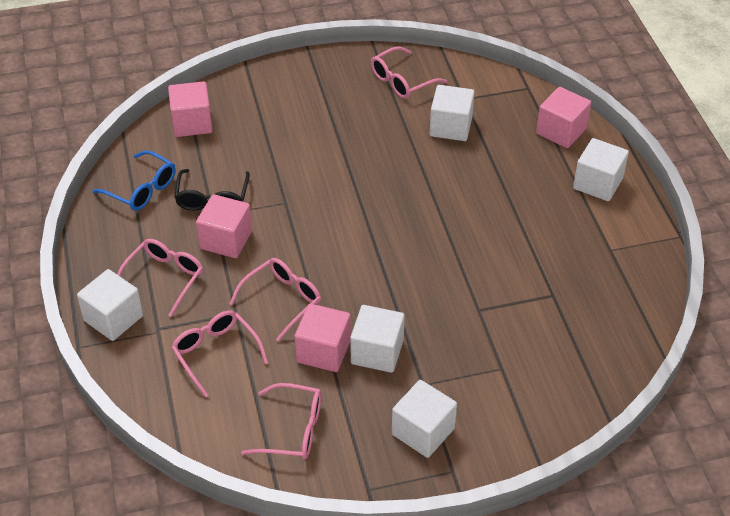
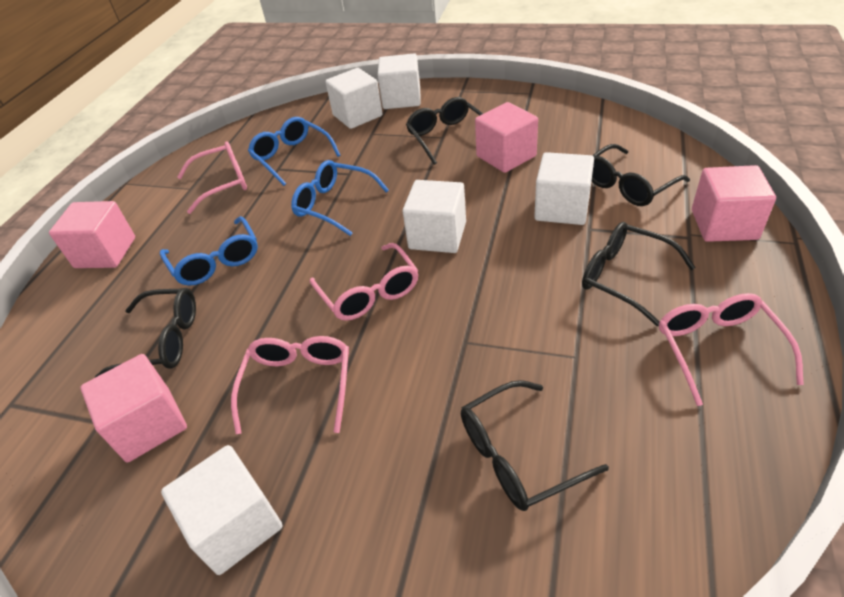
black glasses: 1 -> 5
blue glasses: 1 -> 3
pink glasses: 5 -> 4

